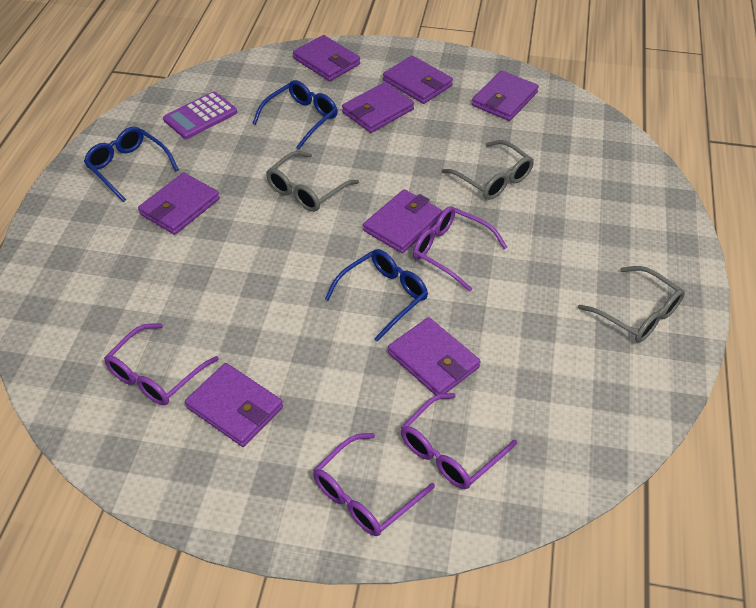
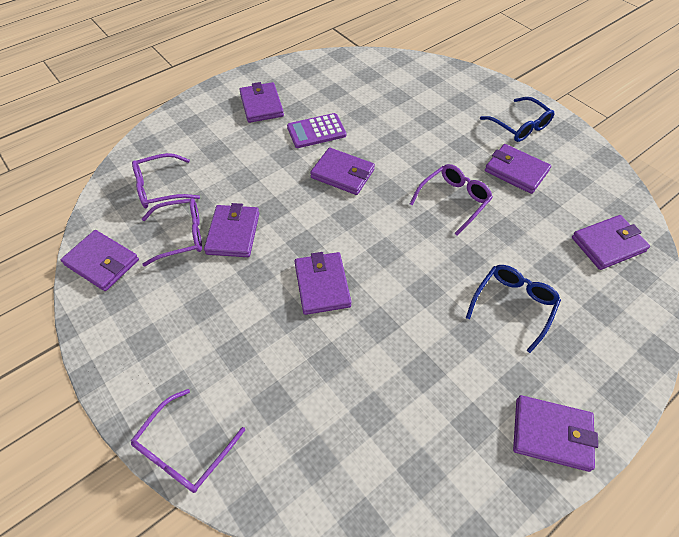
blue glasses: 3 -> 2
grey glasses: 3 -> 0

